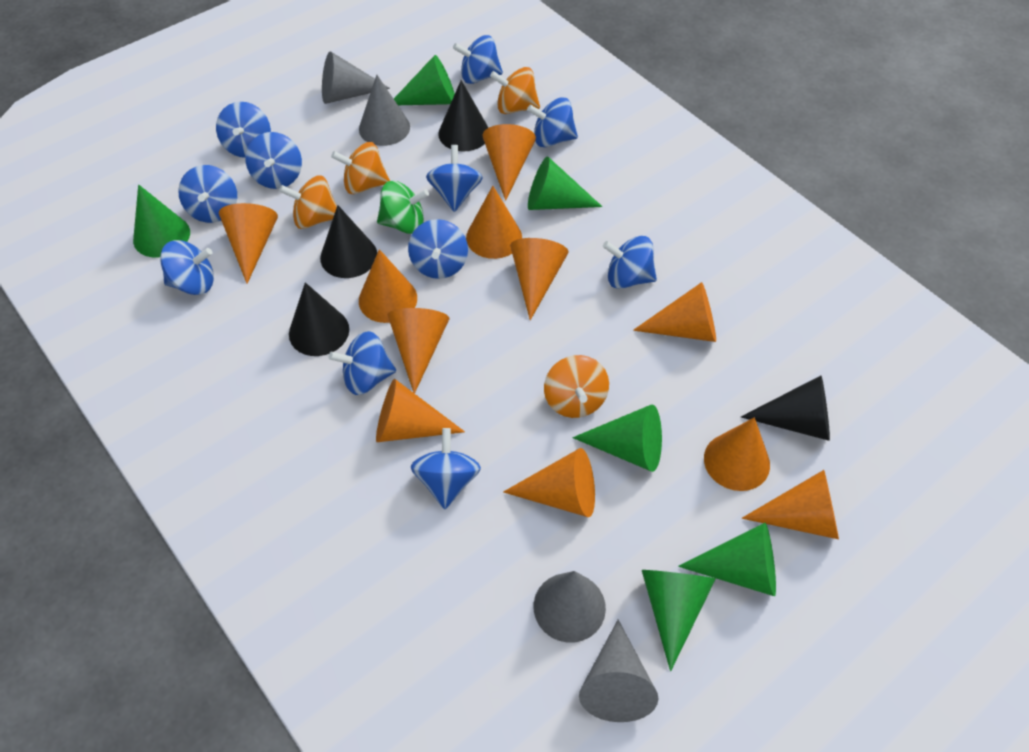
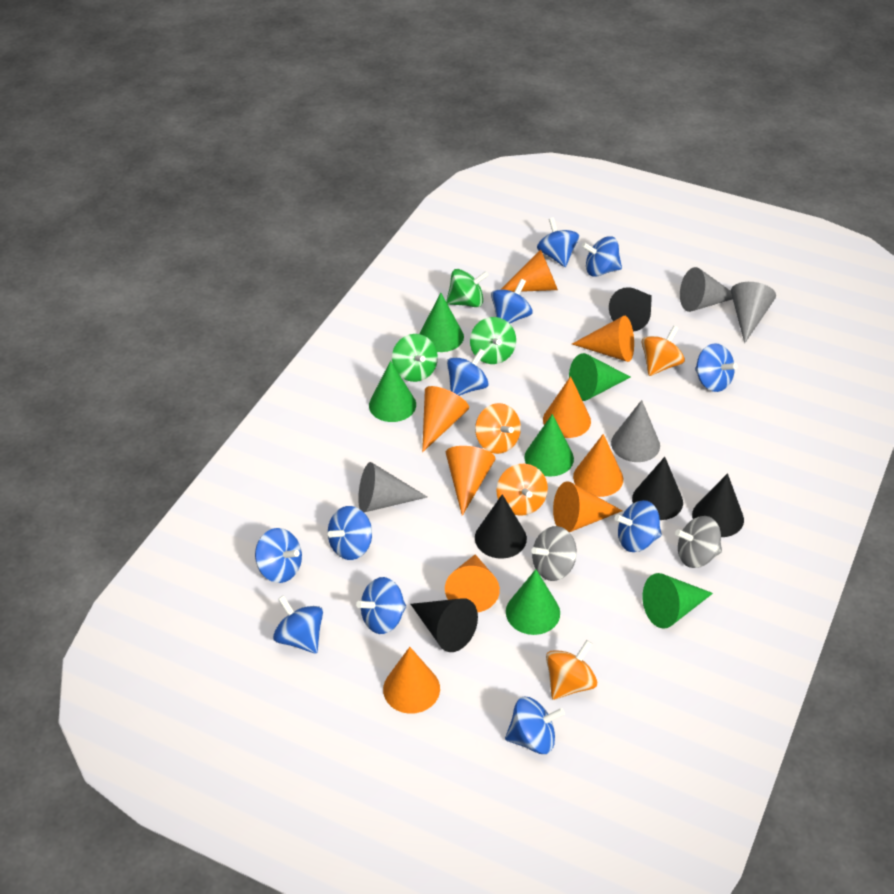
black cone: 4 -> 5
green spinning top: 1 -> 3
grey spinning top: 0 -> 2
orange cone: 11 -> 9

